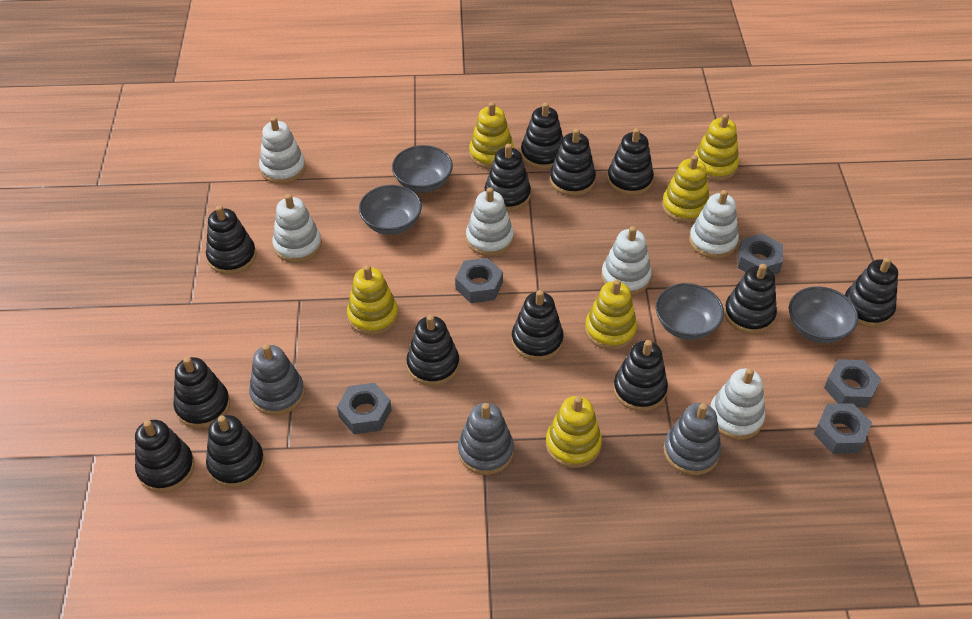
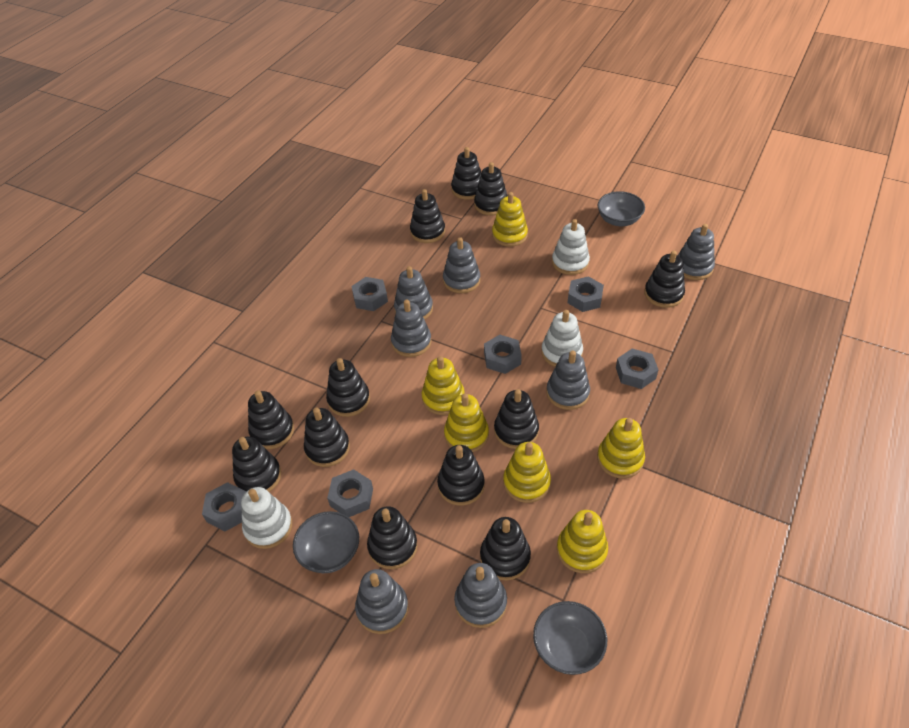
black stacking toy: 13 -> 12
grey bowl: 4 -> 3
grey nut: 5 -> 6
grey stacking toy: 3 -> 7
white stacking toy: 6 -> 3

